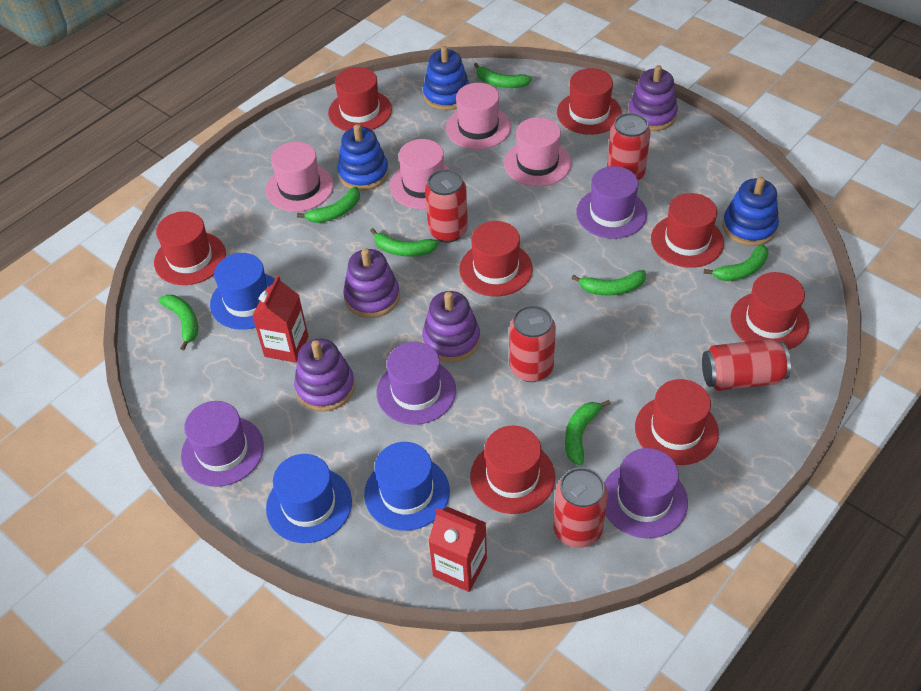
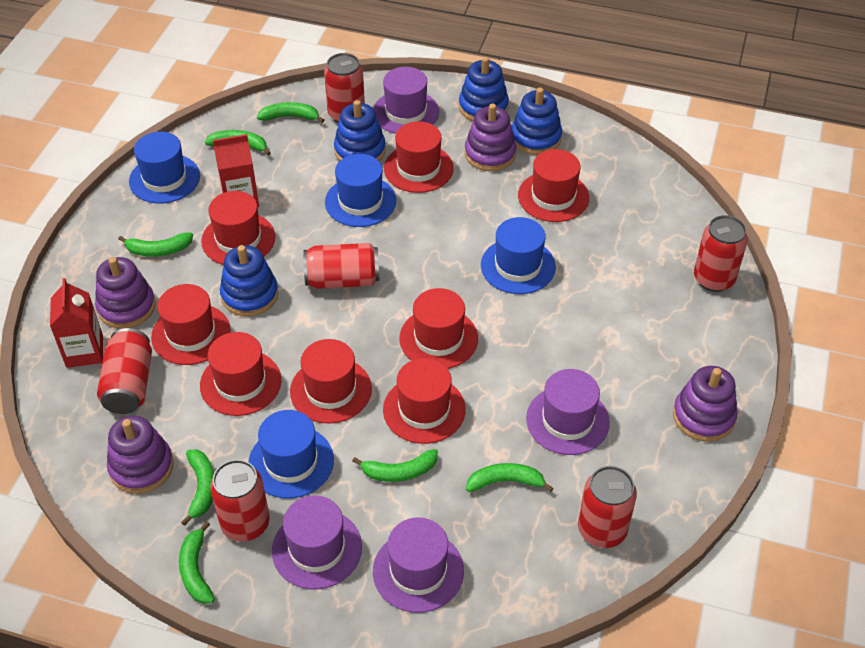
blue hat: 3 -> 4
blue stacking toy: 3 -> 4
pink hat: 4 -> 0
red can: 5 -> 6

